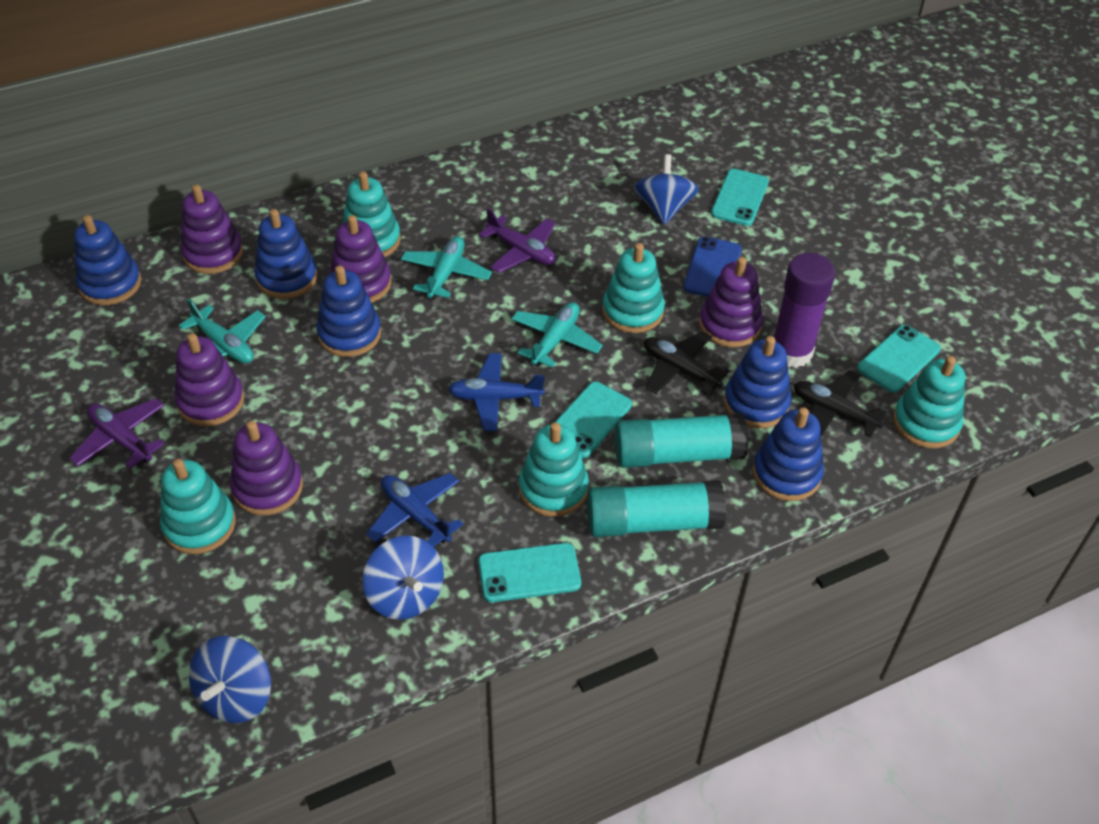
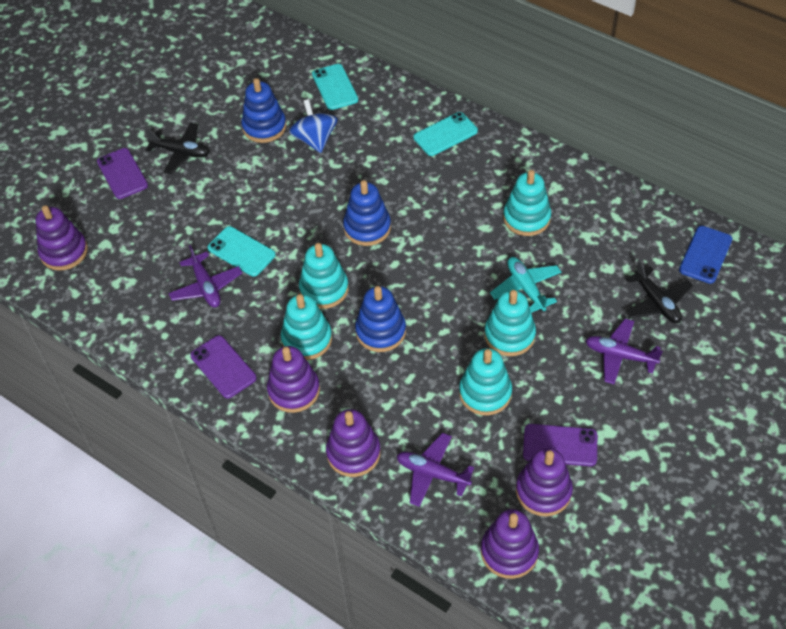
blue plane: 2 -> 0
blue spinning top: 3 -> 1
blue stacking toy: 5 -> 3
purple glue stick: 1 -> 0
purple phone: 0 -> 3
purple plane: 2 -> 3
turquoise glue stick: 2 -> 0
turquoise phone: 4 -> 3
turquoise plane: 3 -> 1

